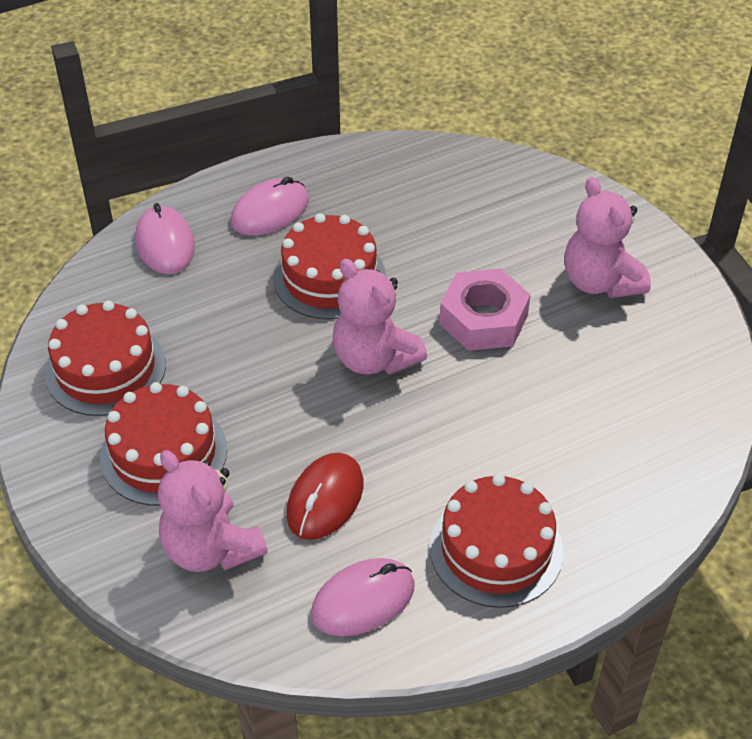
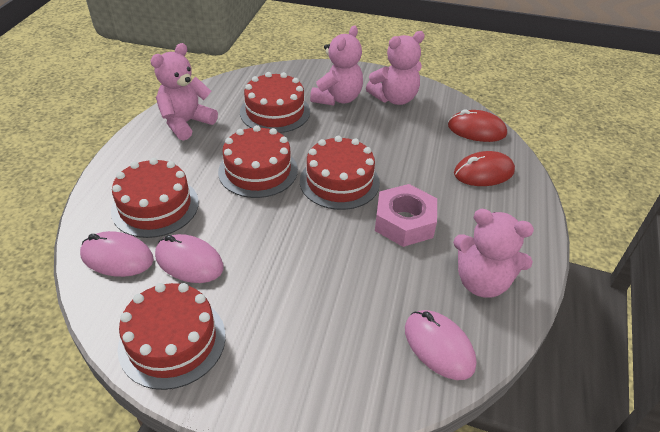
pink teddy bear: 3 -> 4
red cake: 4 -> 5
red mouse: 1 -> 2

